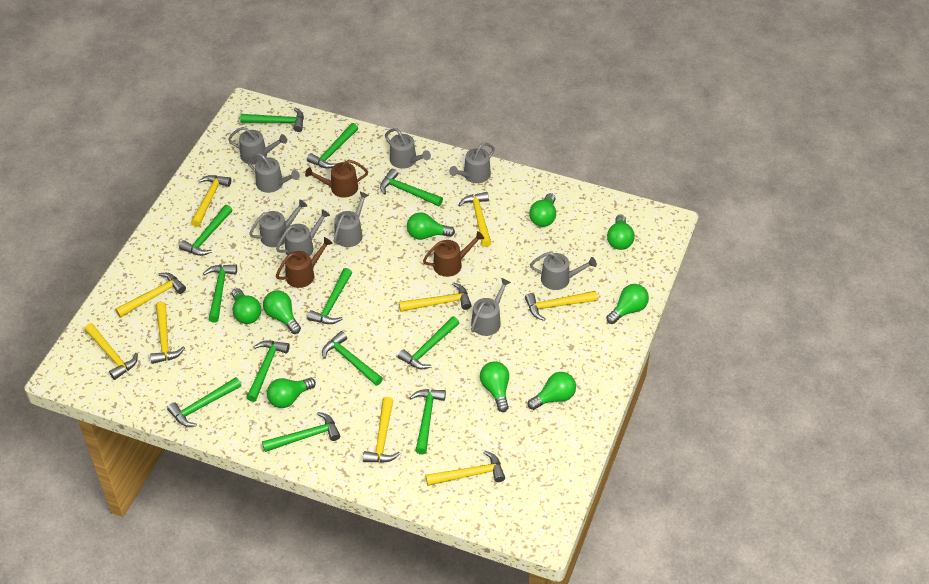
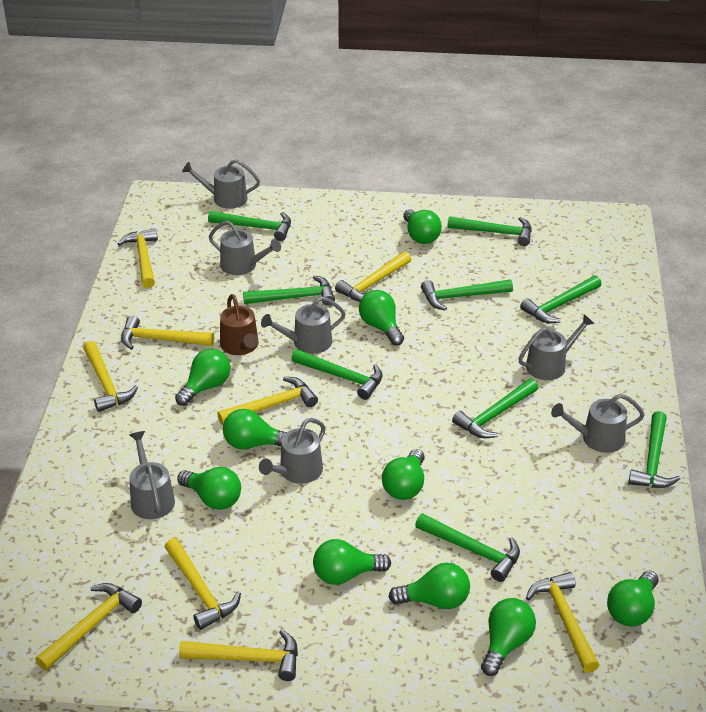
brown watering can: 3 -> 1
green hammer: 12 -> 9
green light bulb: 9 -> 10
grey watering can: 9 -> 7

